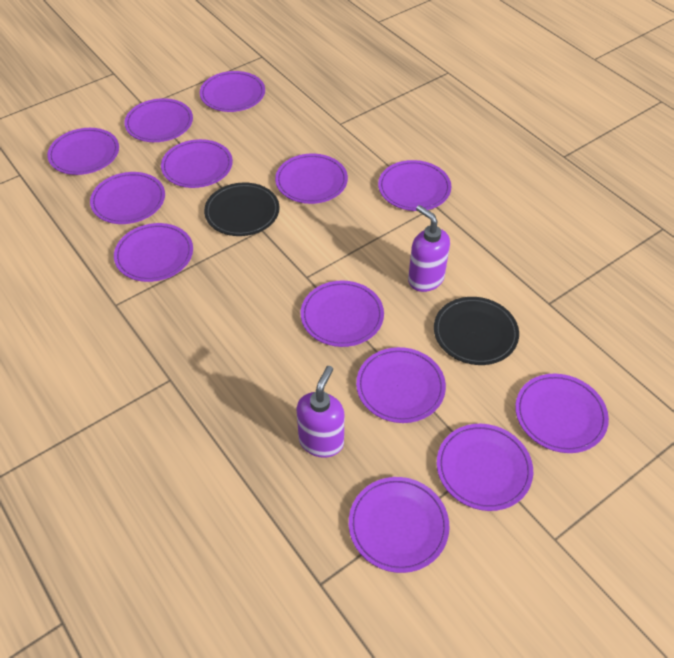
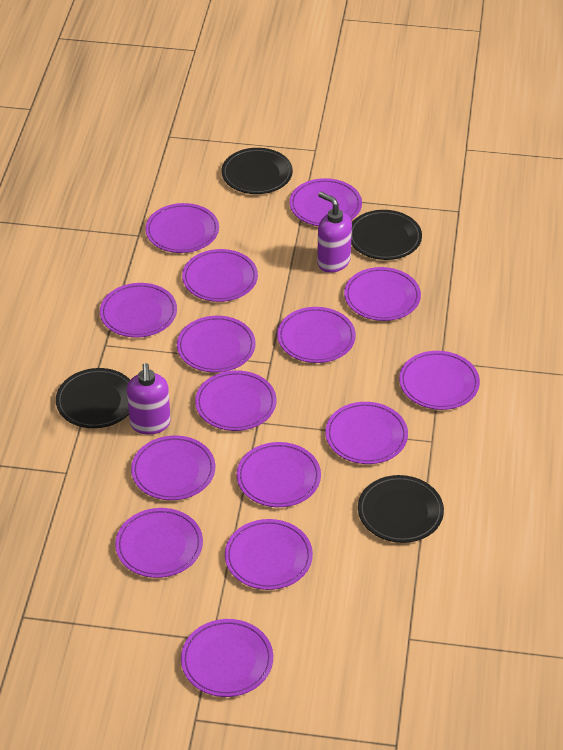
black plate: 2 -> 4
purple plate: 13 -> 15

